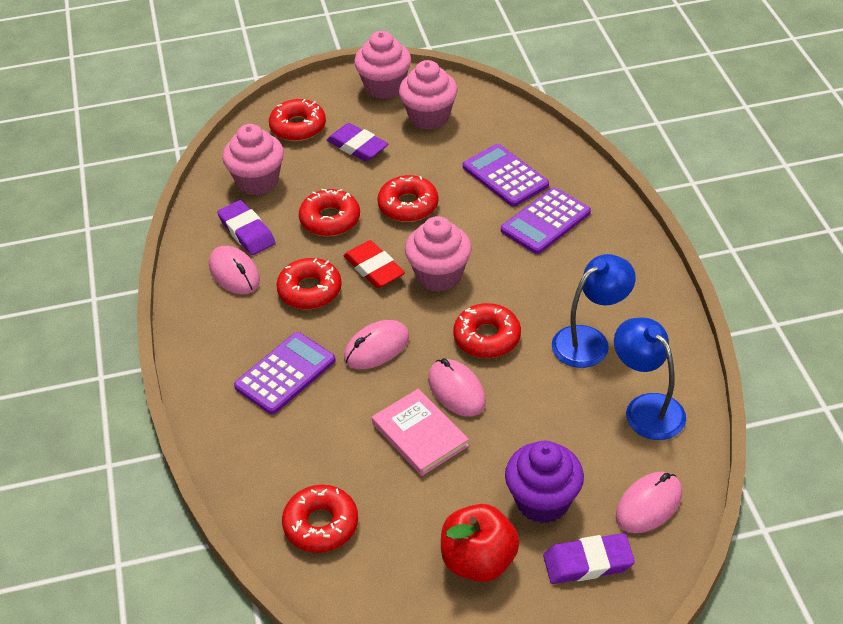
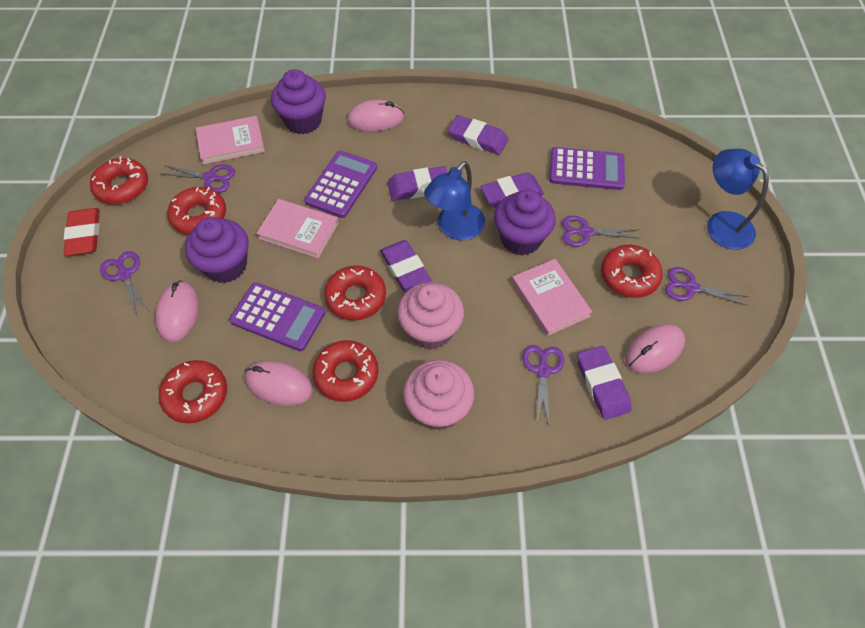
pink book: 1 -> 3
pink cupcake: 4 -> 2
purple cupcake: 1 -> 3
purple eraser: 3 -> 5
purple scissors: 0 -> 5
red apple: 1 -> 0

